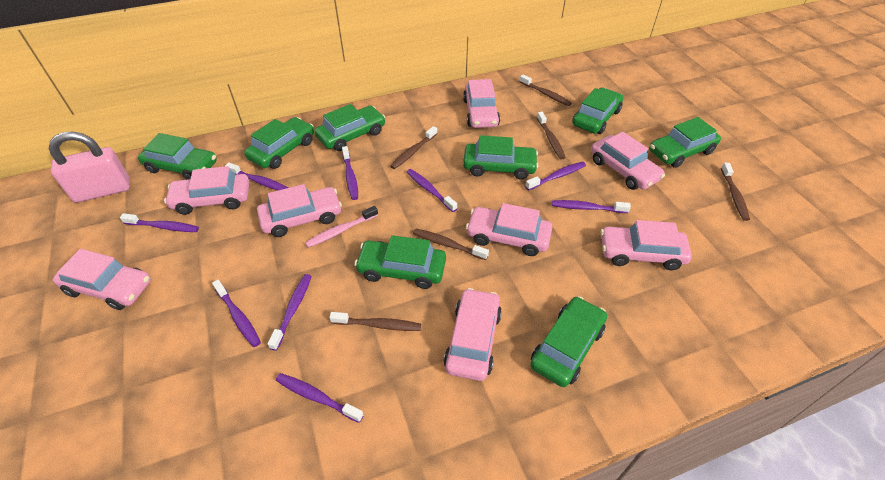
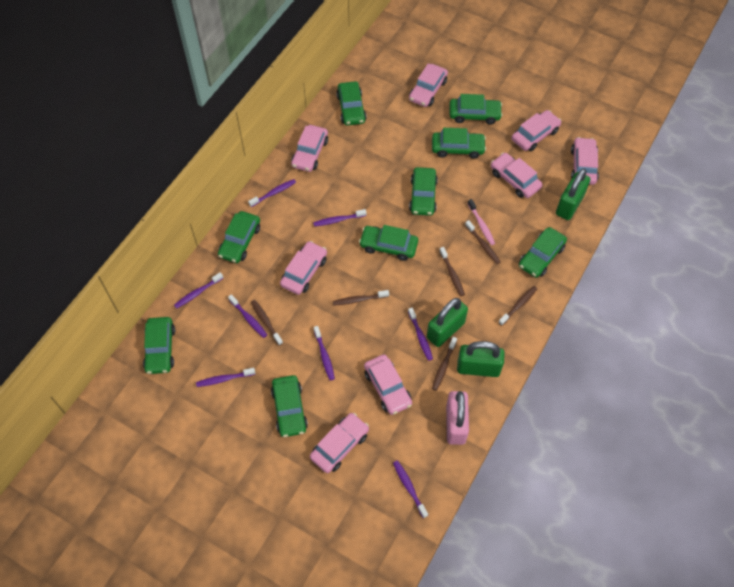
green car: 8 -> 9
green padlock: 0 -> 3
purple toothbrush: 9 -> 8

